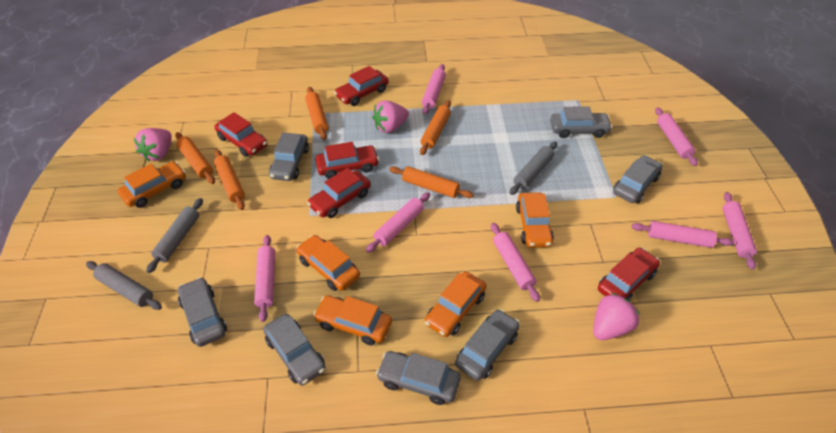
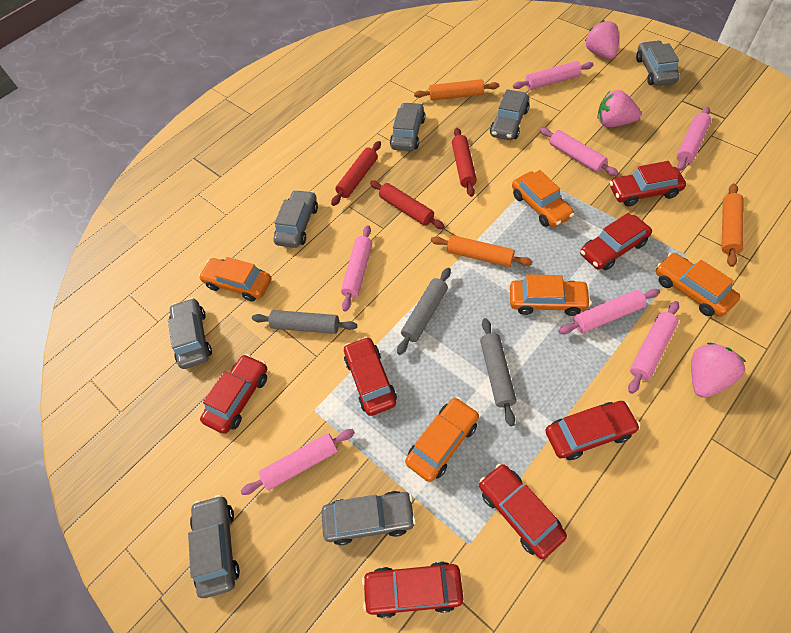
orange rolling pin: 5 -> 3
red car: 5 -> 7
red rolling pin: 0 -> 3

